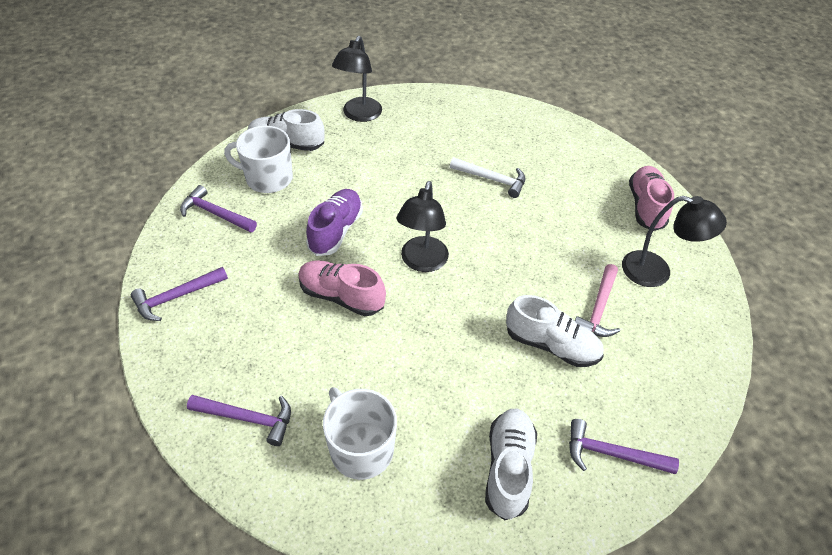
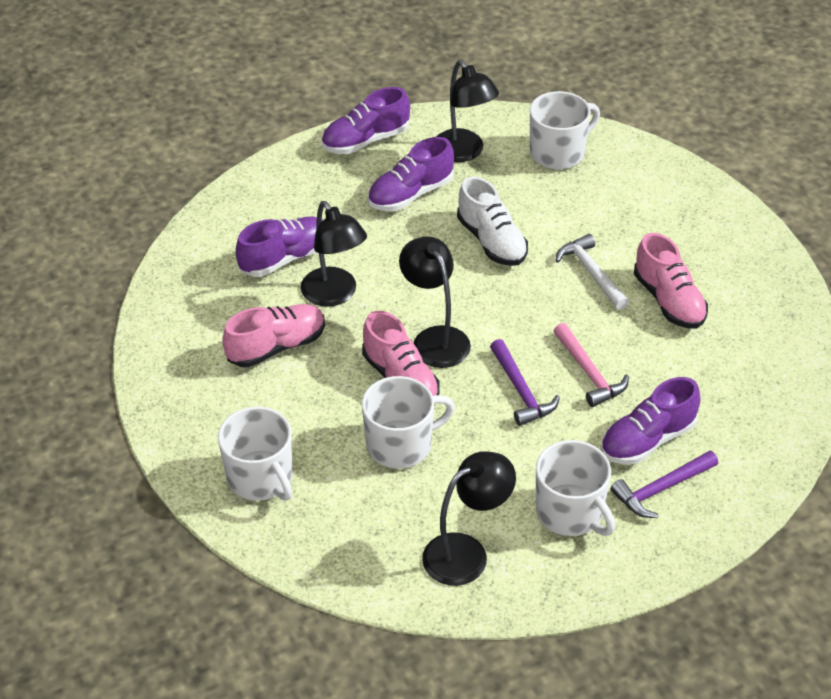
black lamp: 3 -> 4
pink shoe: 2 -> 3
purple hammer: 4 -> 2
purple shoe: 1 -> 4
white mug: 2 -> 4
white shoe: 3 -> 1

